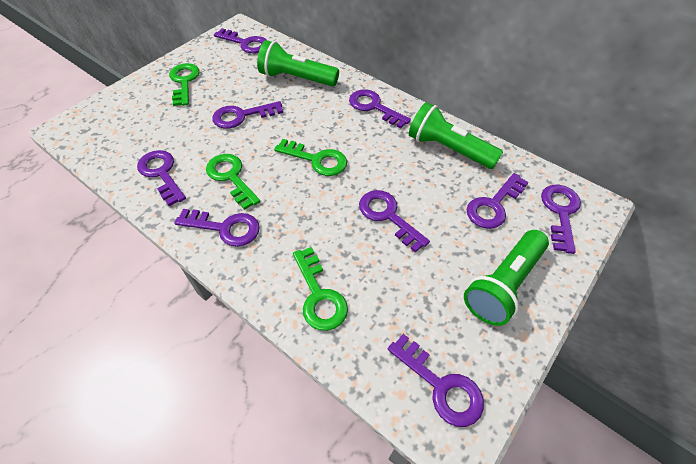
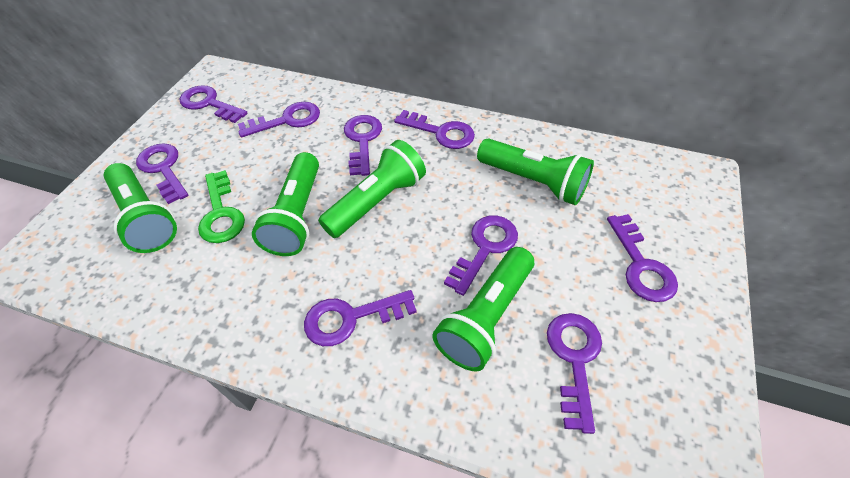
green flashlight: 3 -> 5
green key: 4 -> 1

